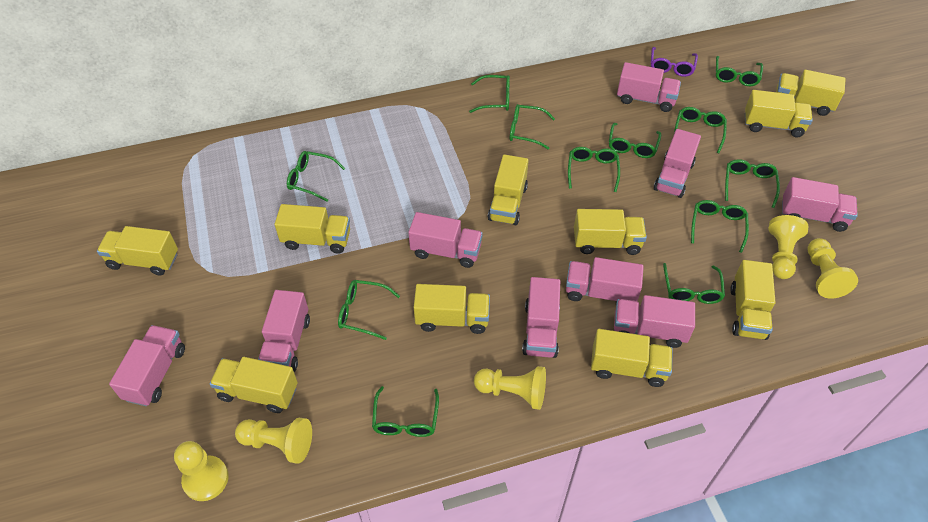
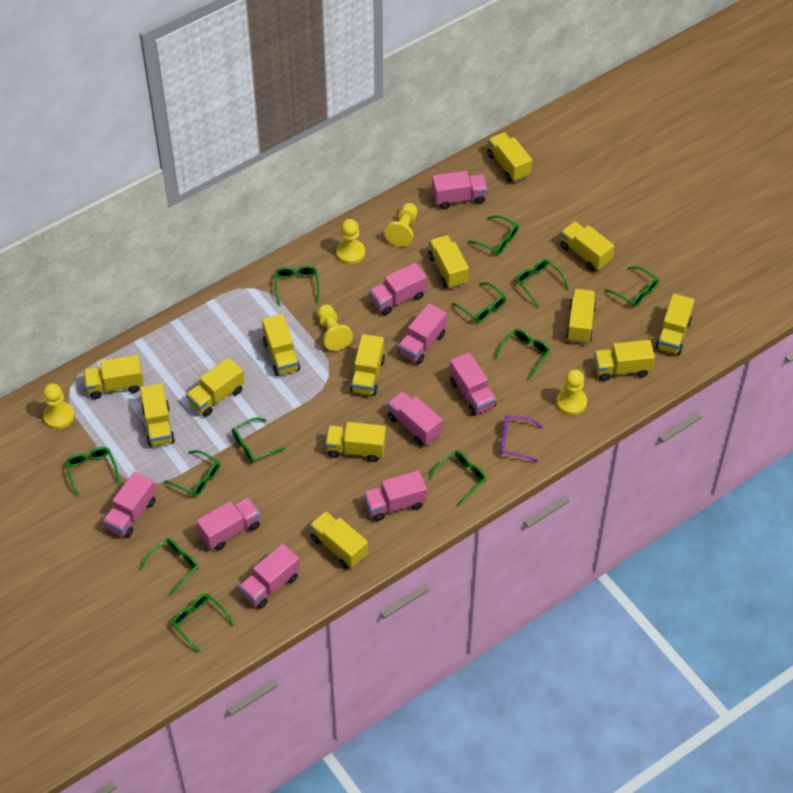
yellow truck: 10 -> 13

